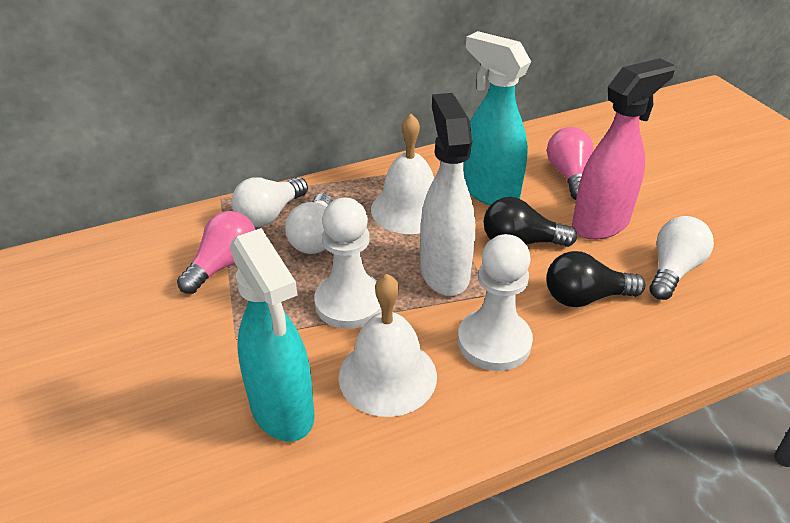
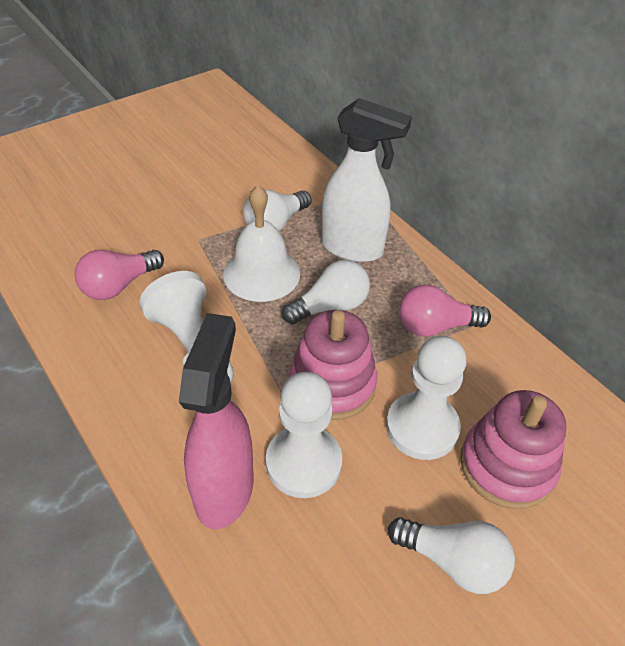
black light bulb: 2 -> 0
pink stacking toy: 0 -> 2
turquoise spray bottle: 2 -> 0
white bell: 2 -> 1
white pawn: 2 -> 3

